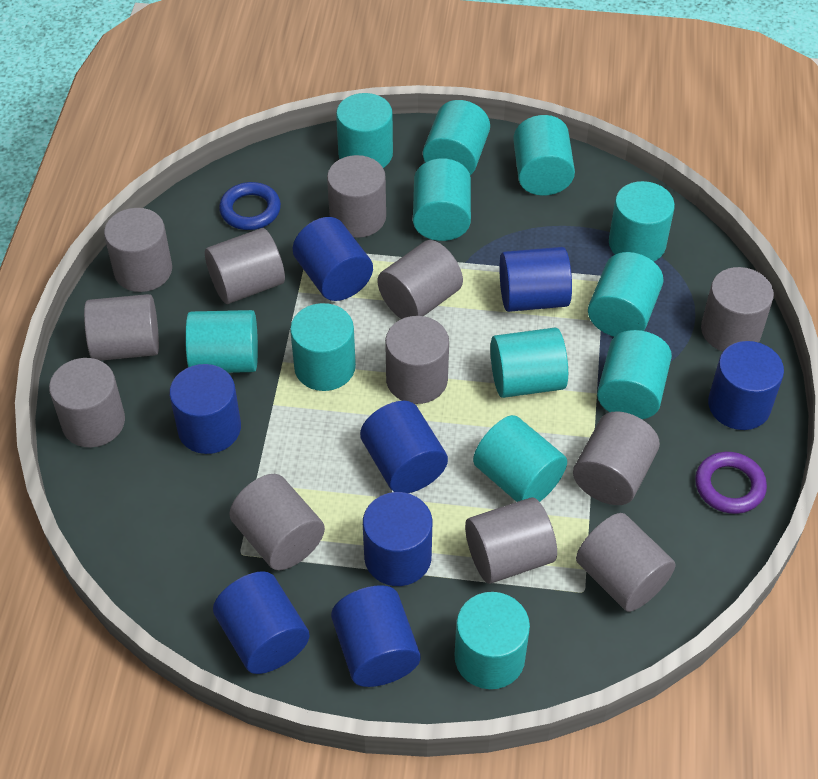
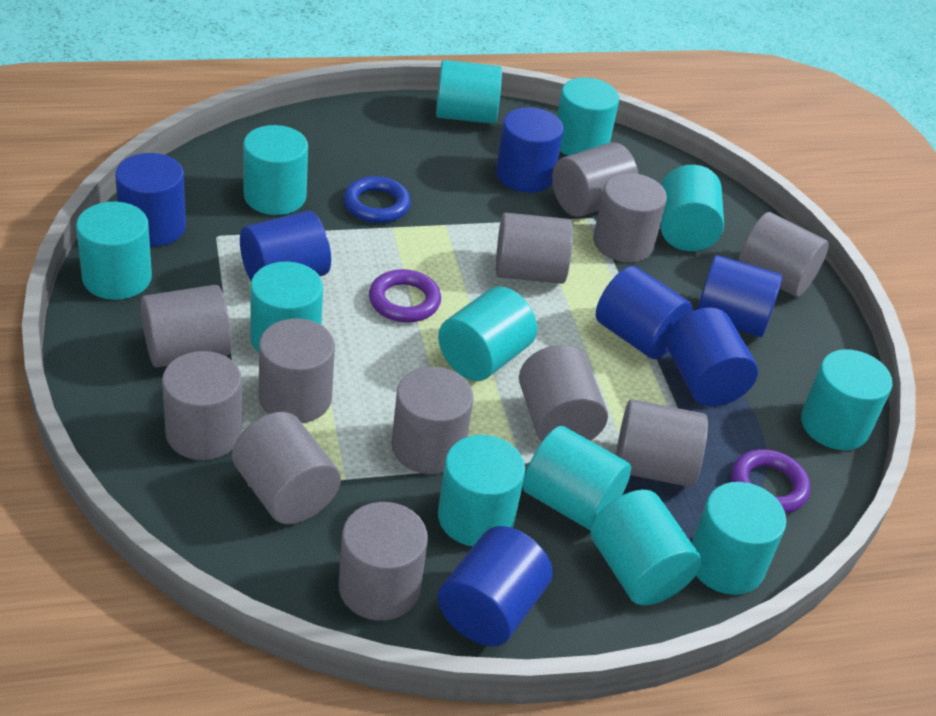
blue cylinder: 8 -> 7
purple ring: 1 -> 2

